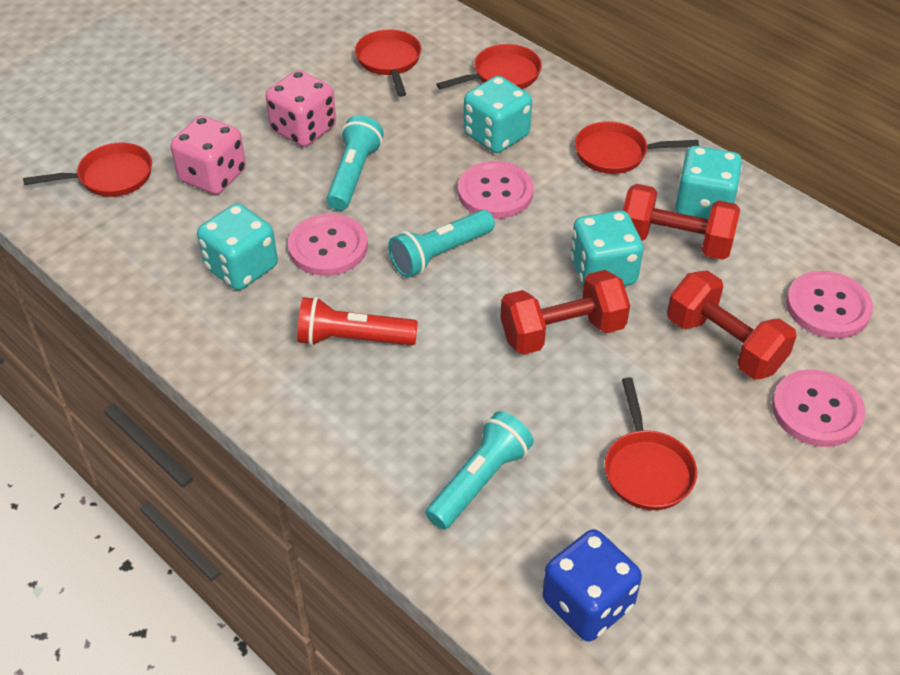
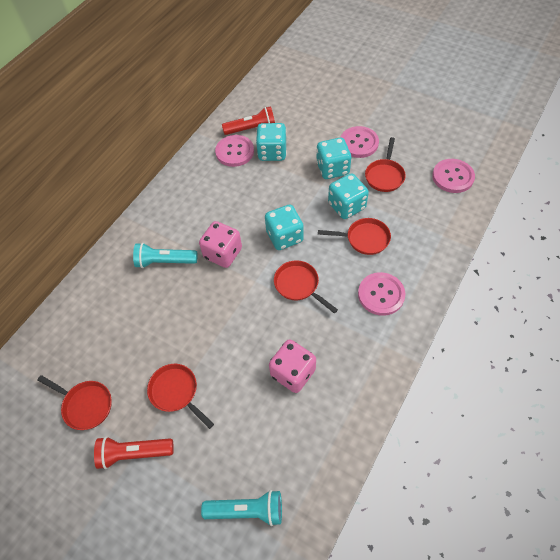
blue dice: 1 -> 0
red dumbbell: 3 -> 0
red flashlight: 1 -> 2
turquoise flashlight: 3 -> 2

